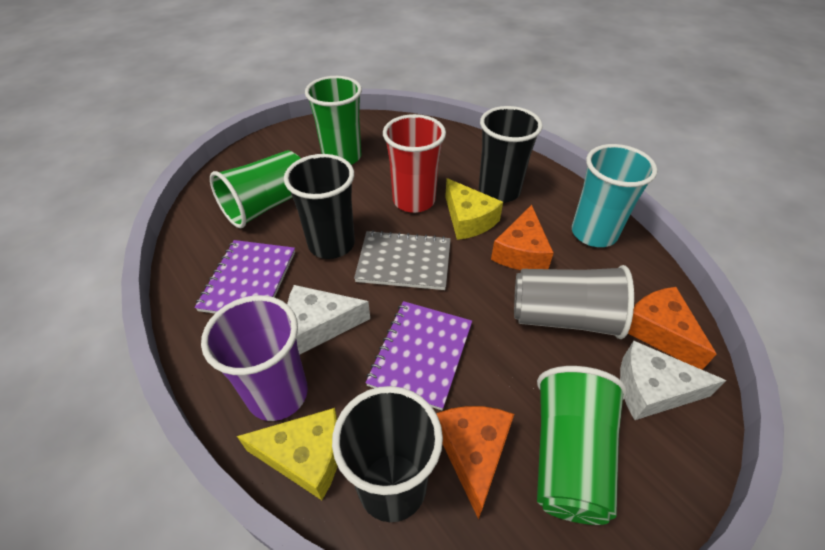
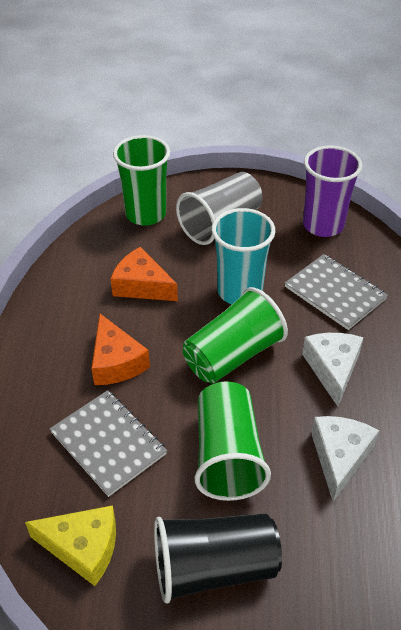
black cup: 3 -> 1
grey notebook: 1 -> 2
orange cheese: 3 -> 2
purple notebook: 2 -> 0
red cup: 1 -> 0
yellow cheese: 2 -> 1

